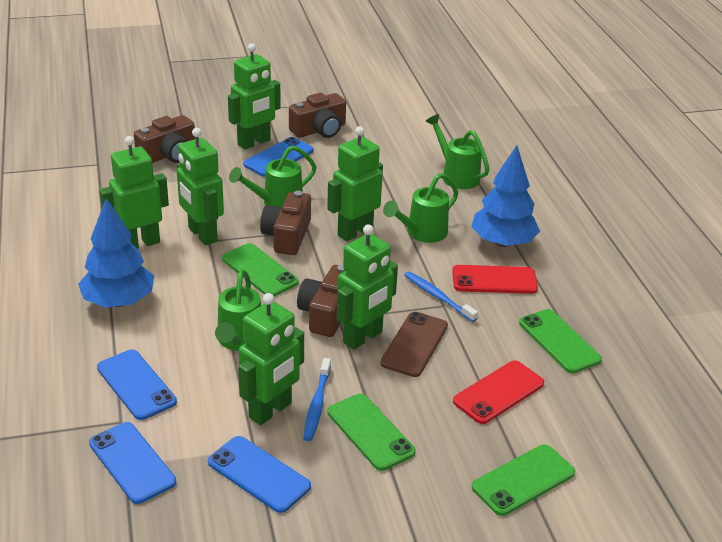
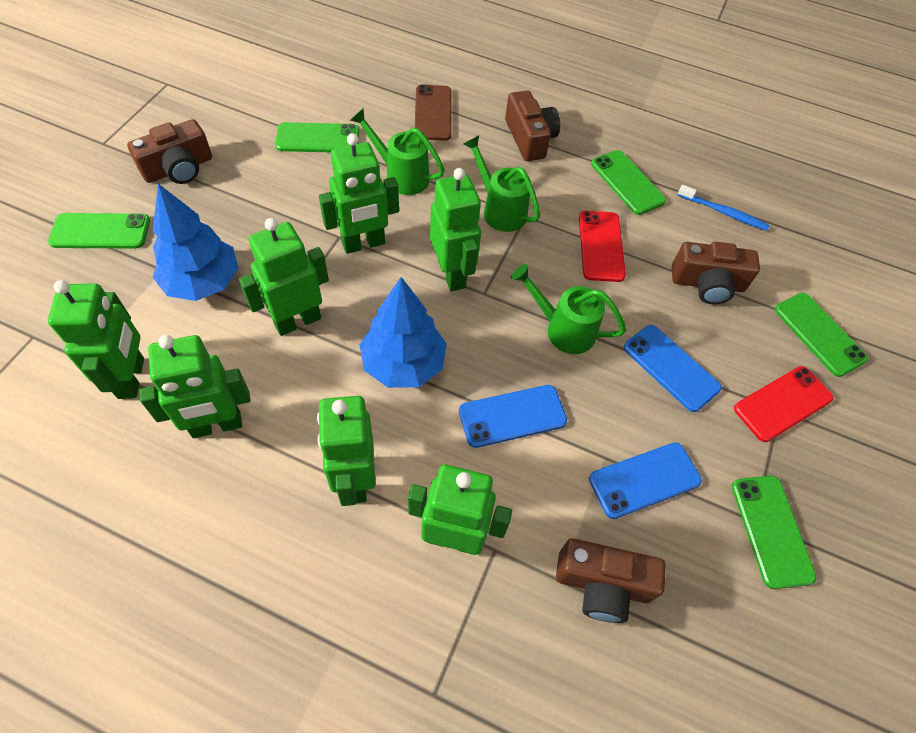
blue phone: 4 -> 3
blue toothbrush: 2 -> 1
green phone: 4 -> 5
green robot: 6 -> 7
green watering can: 4 -> 3

